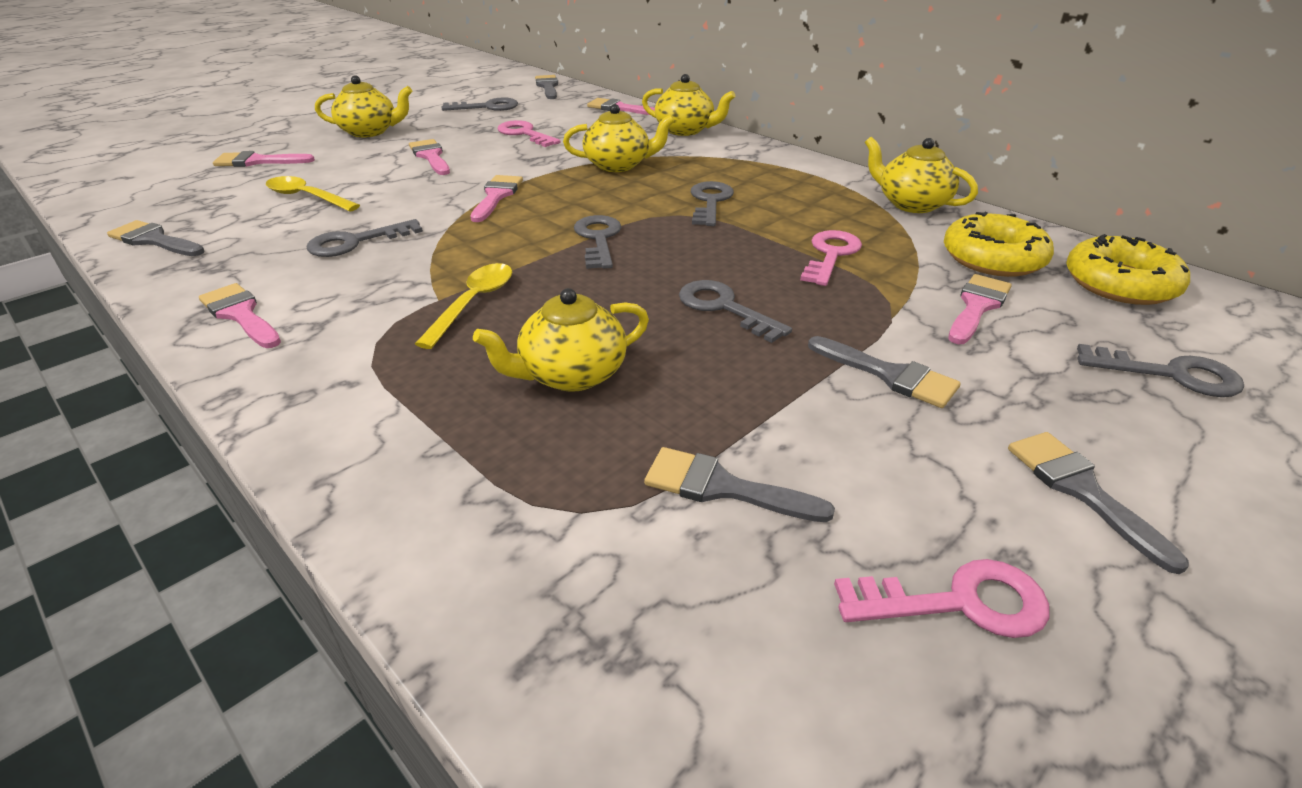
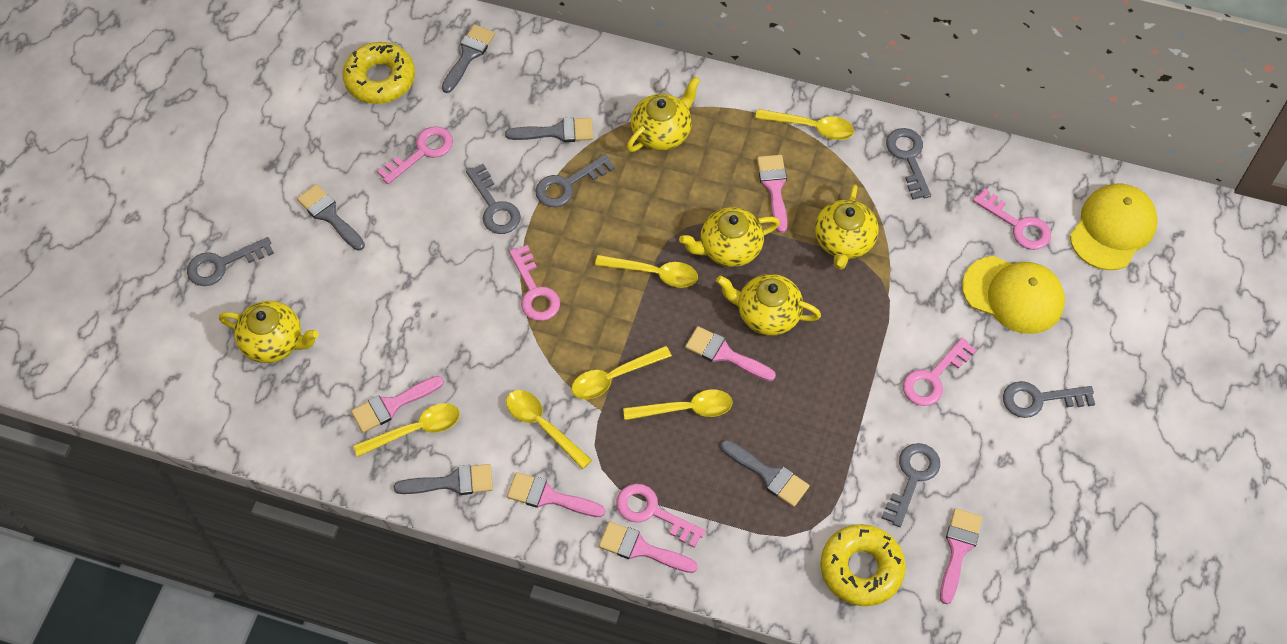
pink key: 3 -> 5
yellow cap: 0 -> 2
yellow spoon: 2 -> 6

